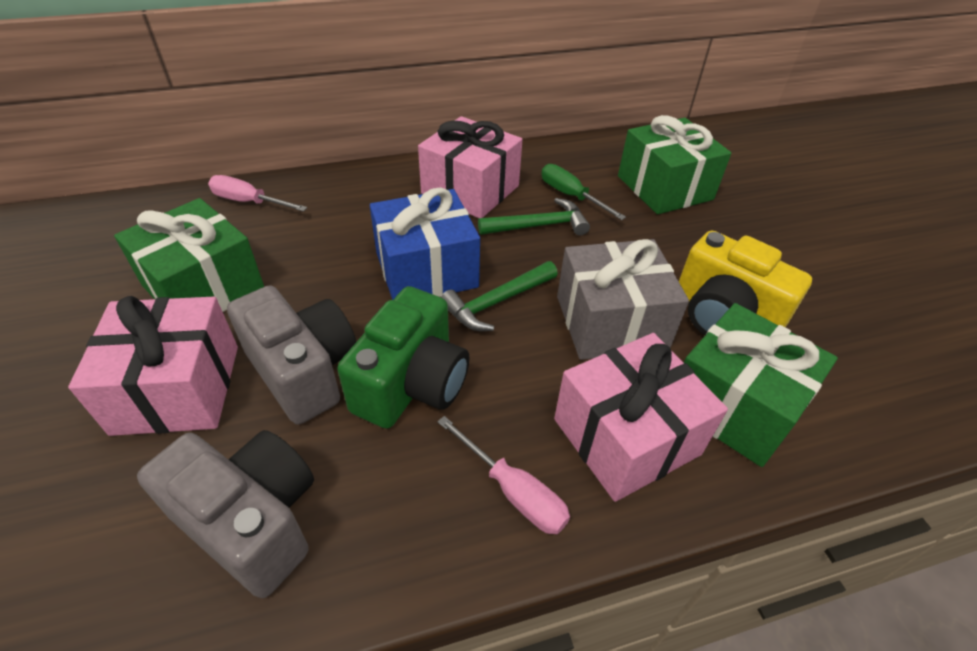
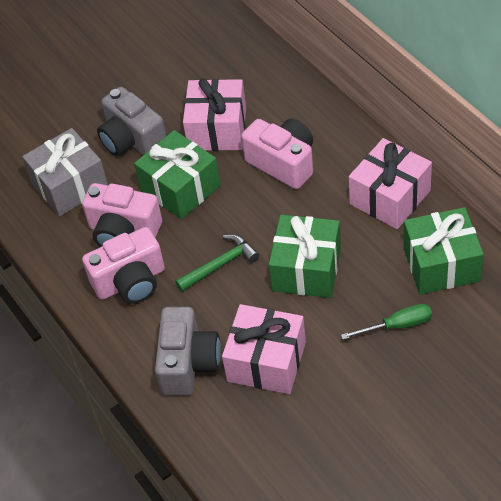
blue gift: 1 -> 0
green camera: 1 -> 0
green hammer: 2 -> 1
pink camera: 0 -> 3
pink screwdriver: 2 -> 0
yellow camera: 1 -> 0

